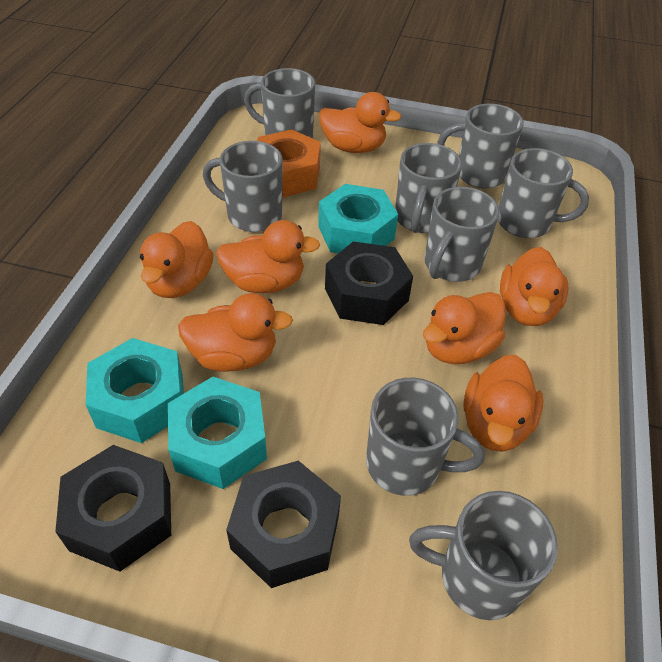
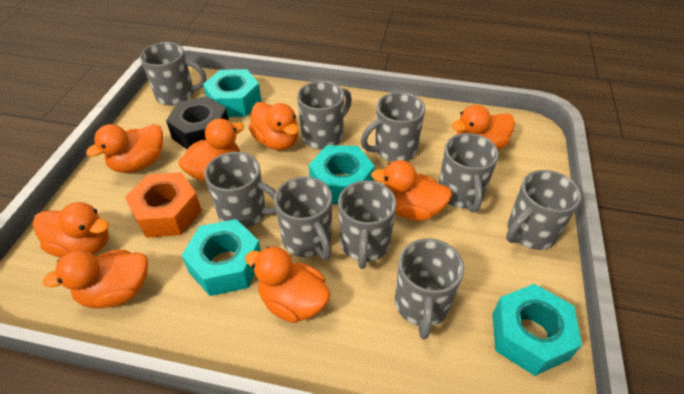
black nut: 3 -> 1
grey mug: 8 -> 9
orange duck: 7 -> 8
turquoise nut: 3 -> 4

